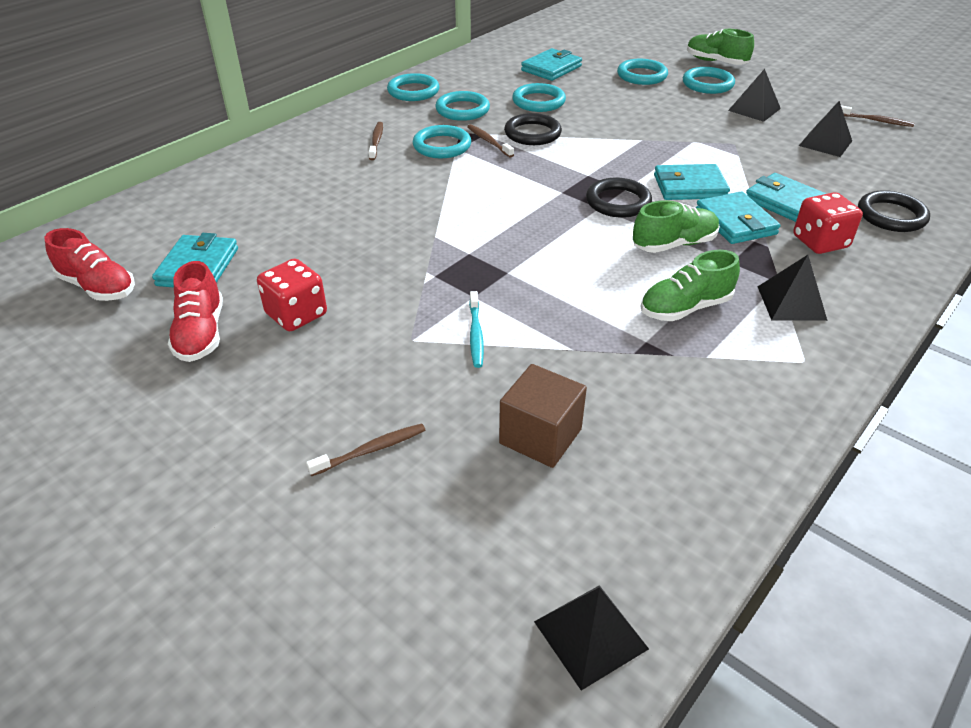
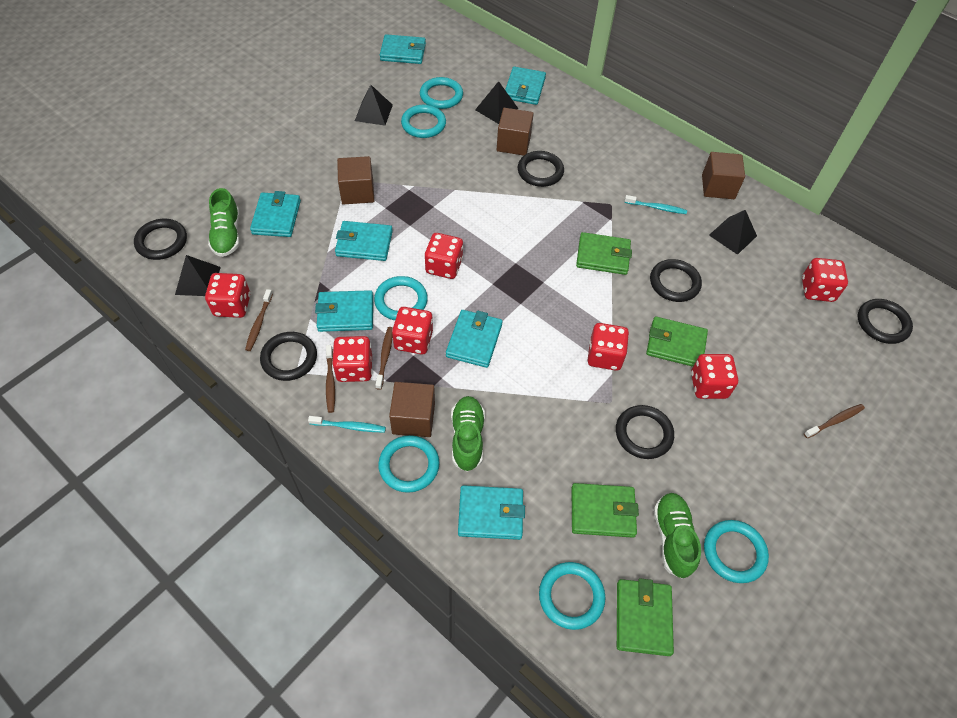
black ring: 3 -> 6
brown cube: 1 -> 4
green wallet: 0 -> 4
red dice: 2 -> 7
red shoe: 2 -> 0
turquoise toothbrush: 1 -> 2
turquoise wallet: 5 -> 7

